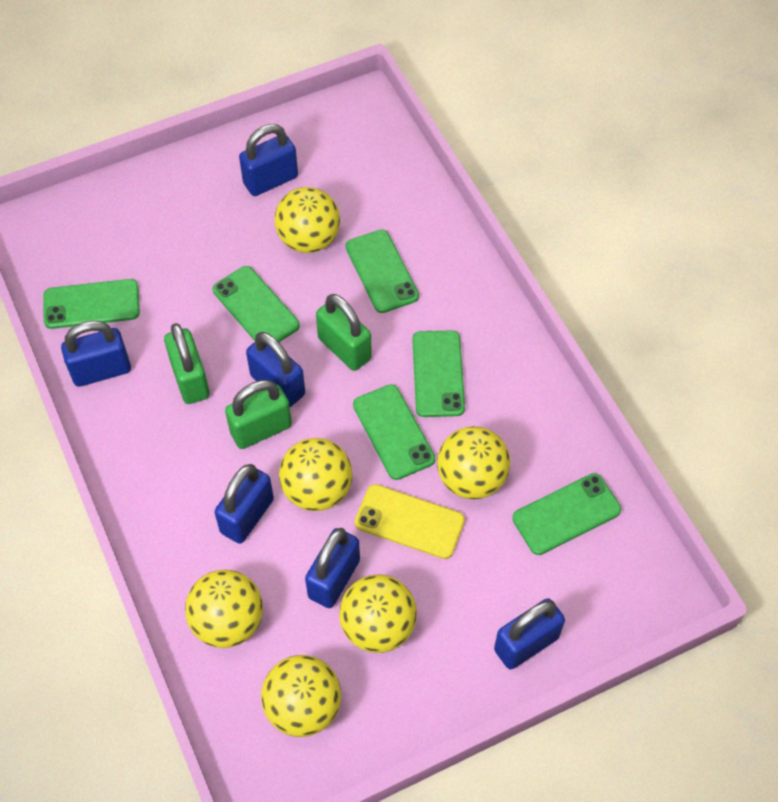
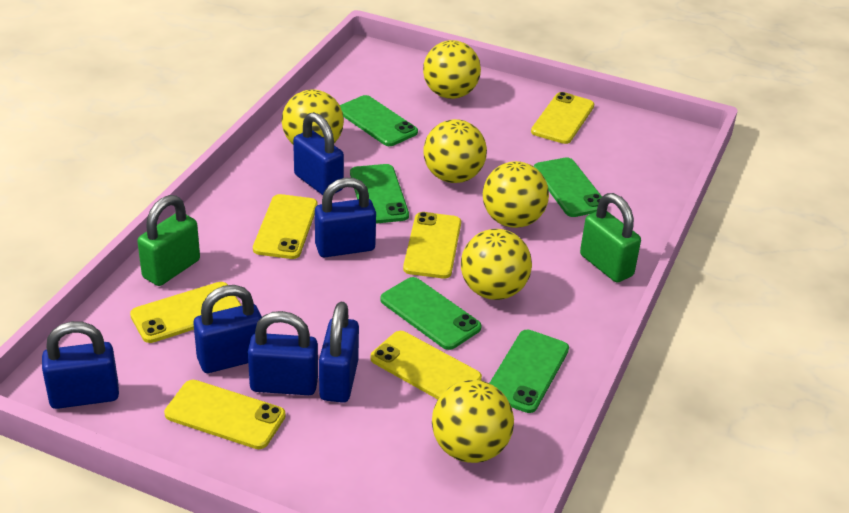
green padlock: 3 -> 2
green phone: 6 -> 5
yellow phone: 1 -> 6

